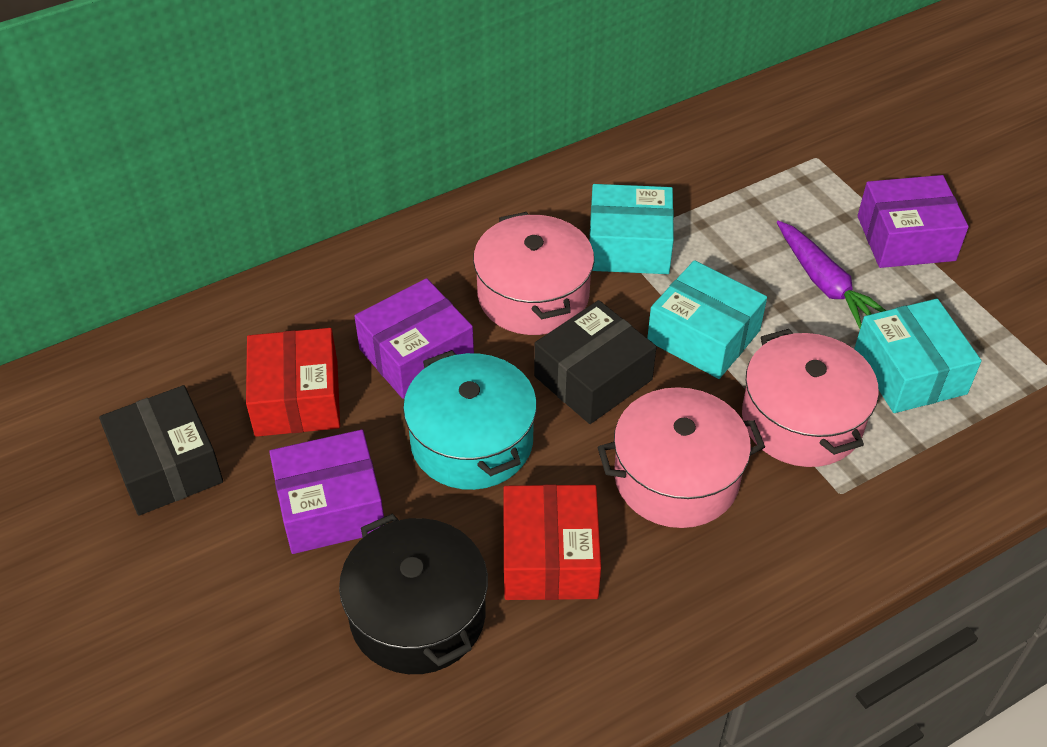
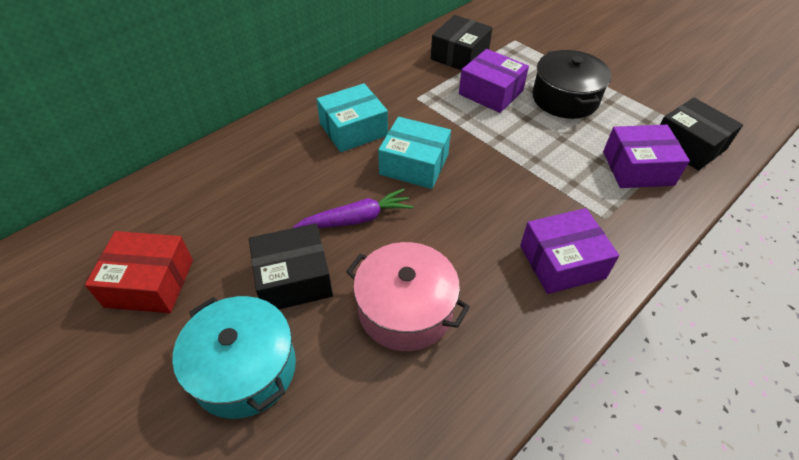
black box: 2 -> 3
pink pot: 3 -> 1
red box: 2 -> 1
turquoise box: 3 -> 2

